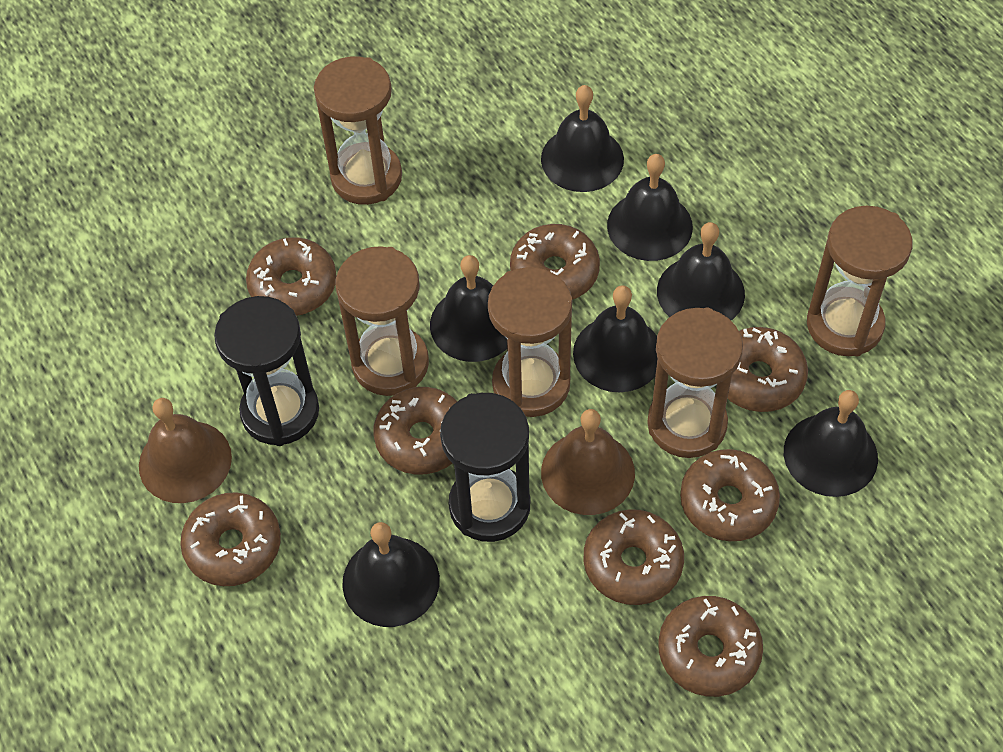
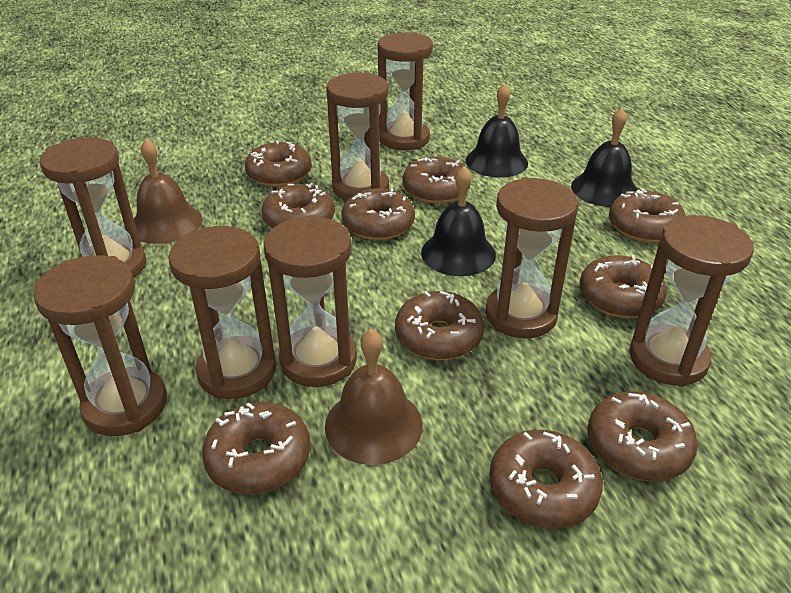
black bell: 7 -> 3
black hourglass: 2 -> 0
brown donut: 8 -> 10
brown hourglass: 5 -> 8

